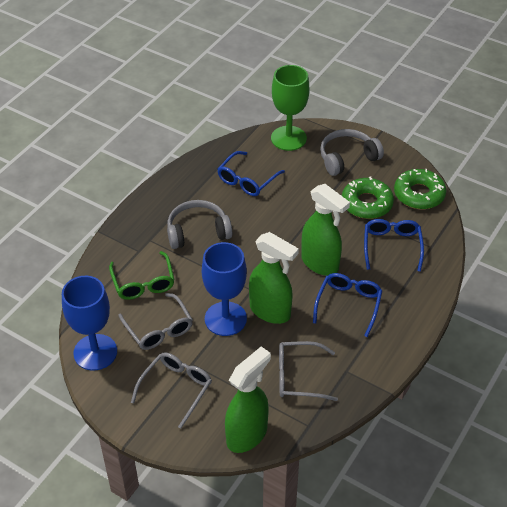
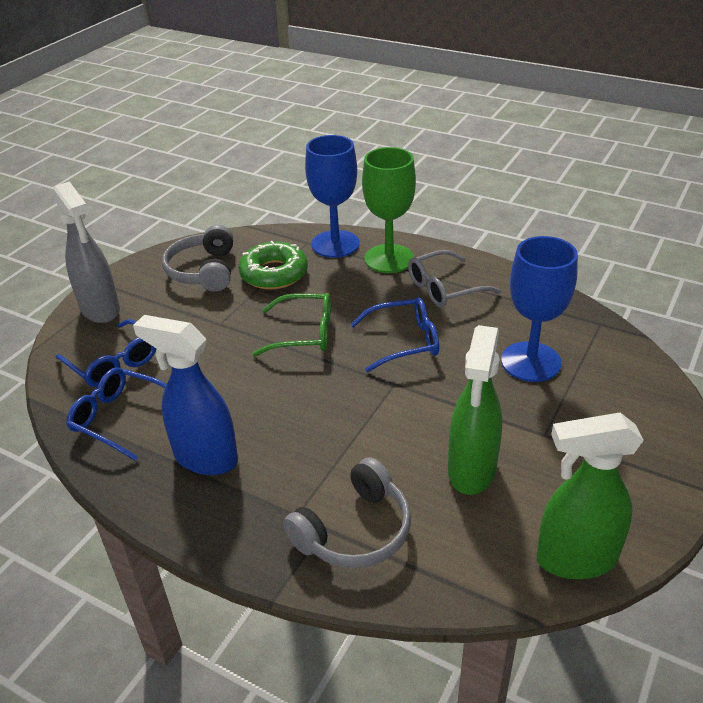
blue spray bottle: 0 -> 1
green donut: 2 -> 1
green spray bottle: 3 -> 2
grey glasses: 3 -> 1
grey spray bottle: 0 -> 1

